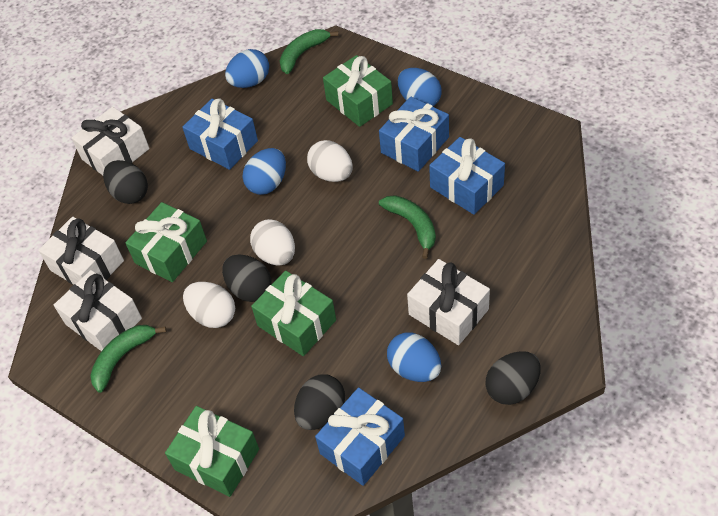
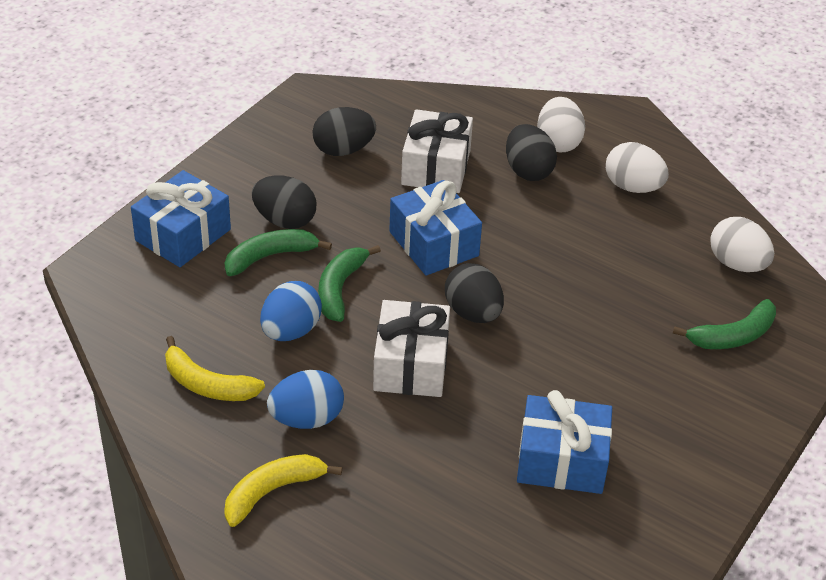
blue egg: 4 -> 2
blue gift: 4 -> 3
green gift: 4 -> 0
white gift: 4 -> 2
yellow banana: 0 -> 2

